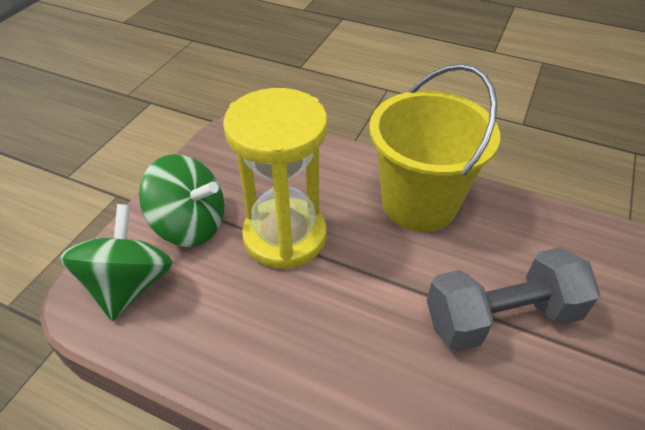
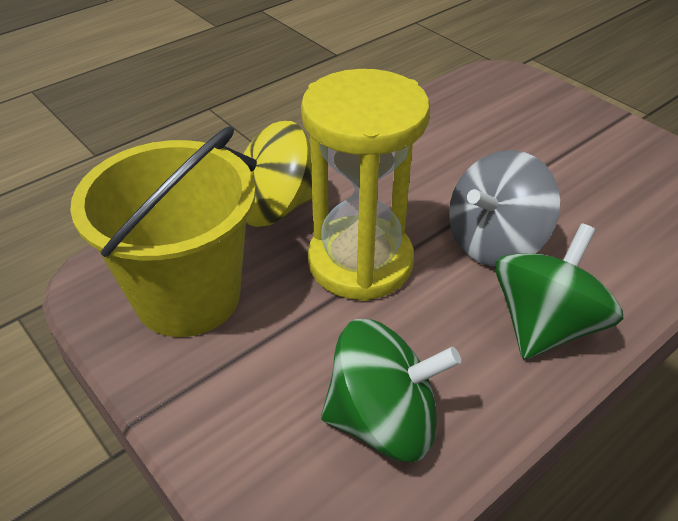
grey dumbbell: 1 -> 0
grey spinning top: 0 -> 1
yellow spinning top: 0 -> 1

